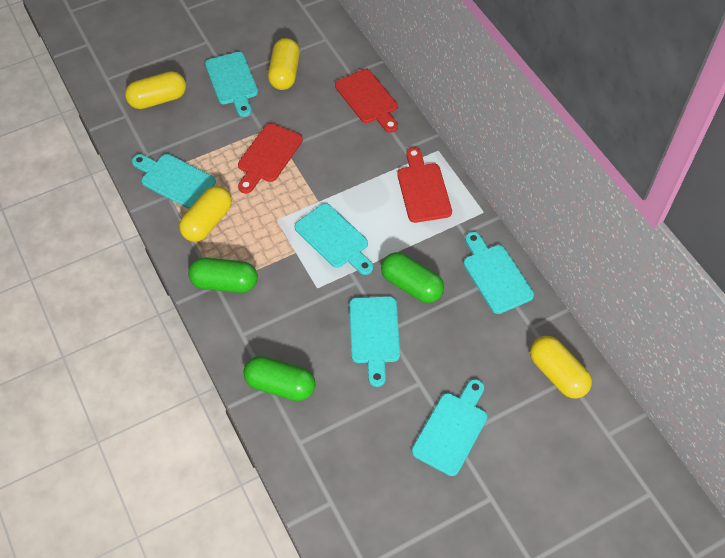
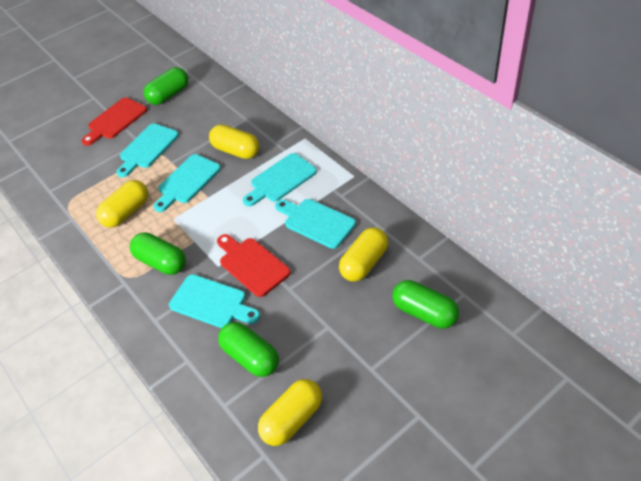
green capsule: 3 -> 4
red cutting board: 3 -> 2
turquoise cutting board: 6 -> 5

